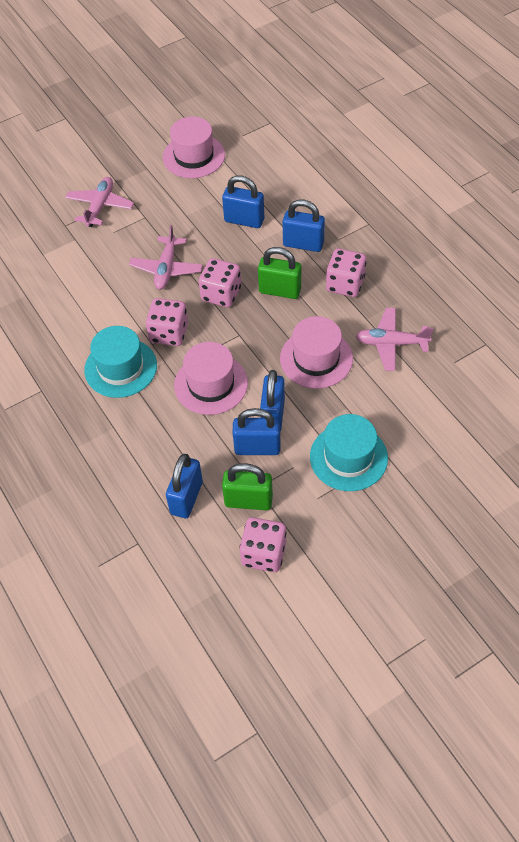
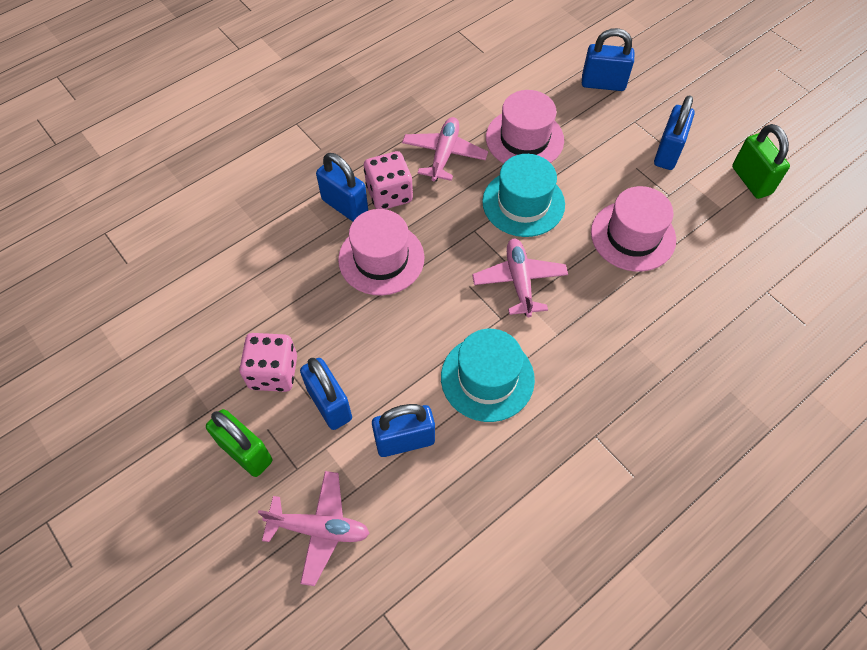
pink dice: 4 -> 2

